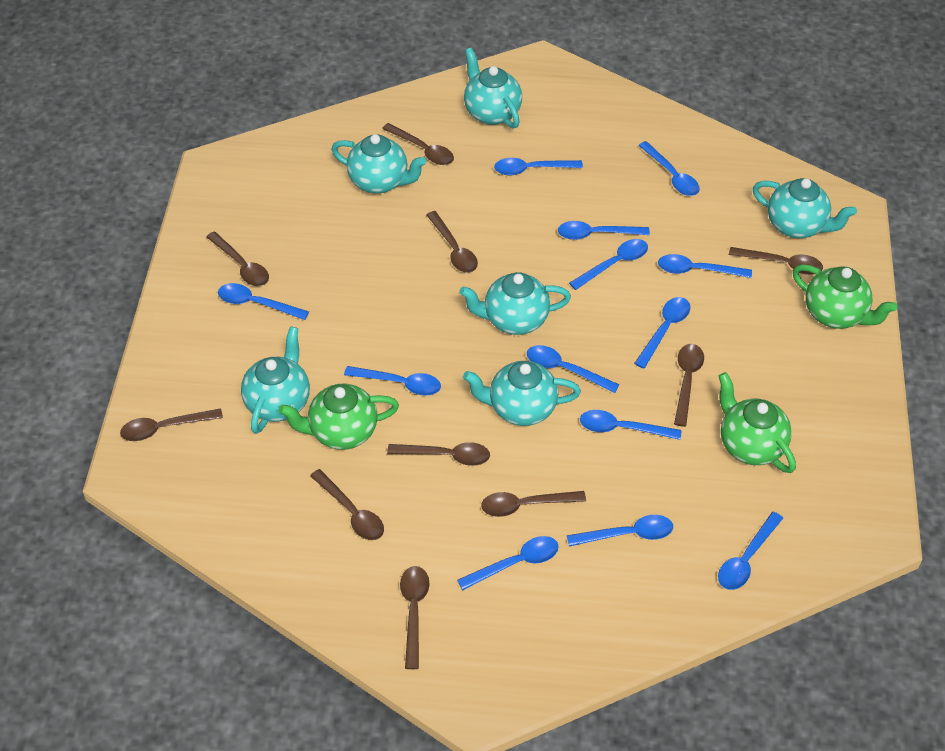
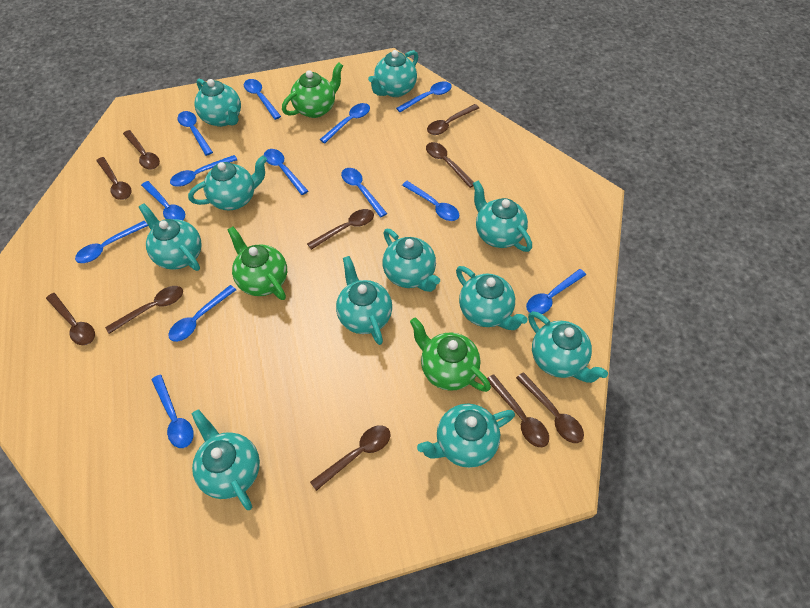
turquoise teapot: 6 -> 11

